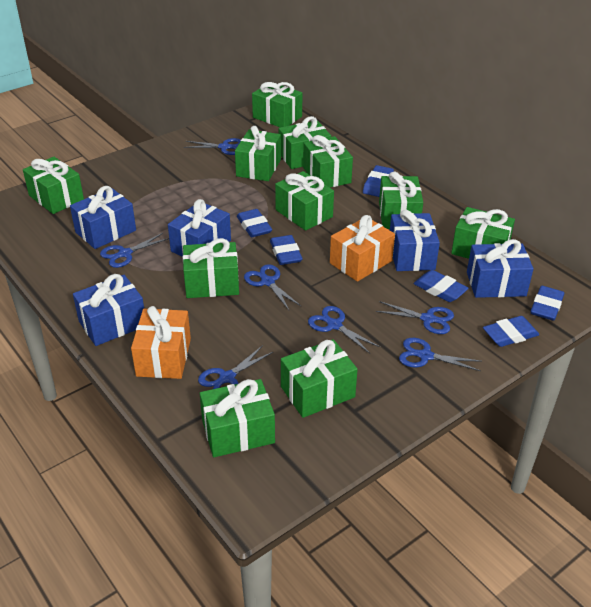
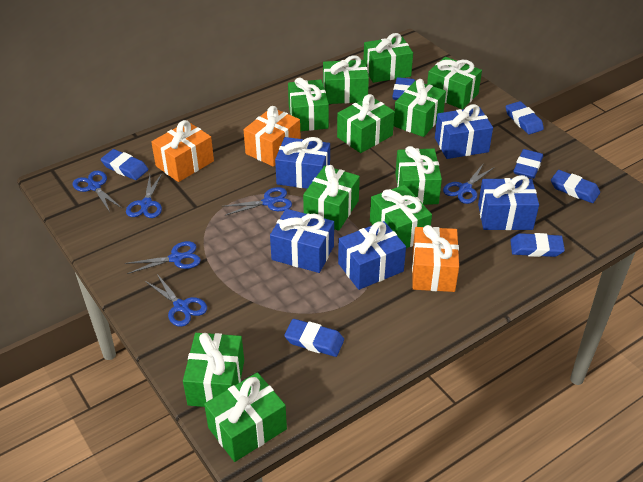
blue eraser: 6 -> 7
blue scissors: 7 -> 6
orange gift: 2 -> 3

